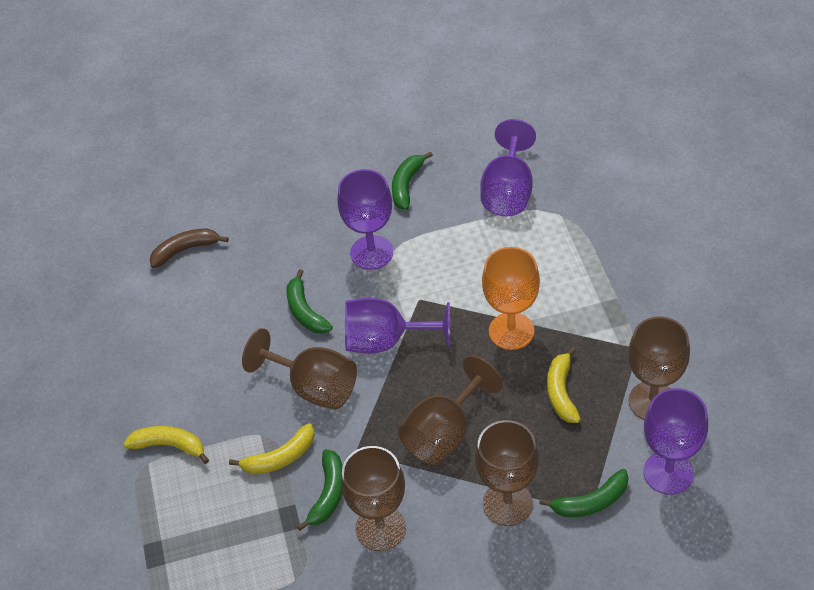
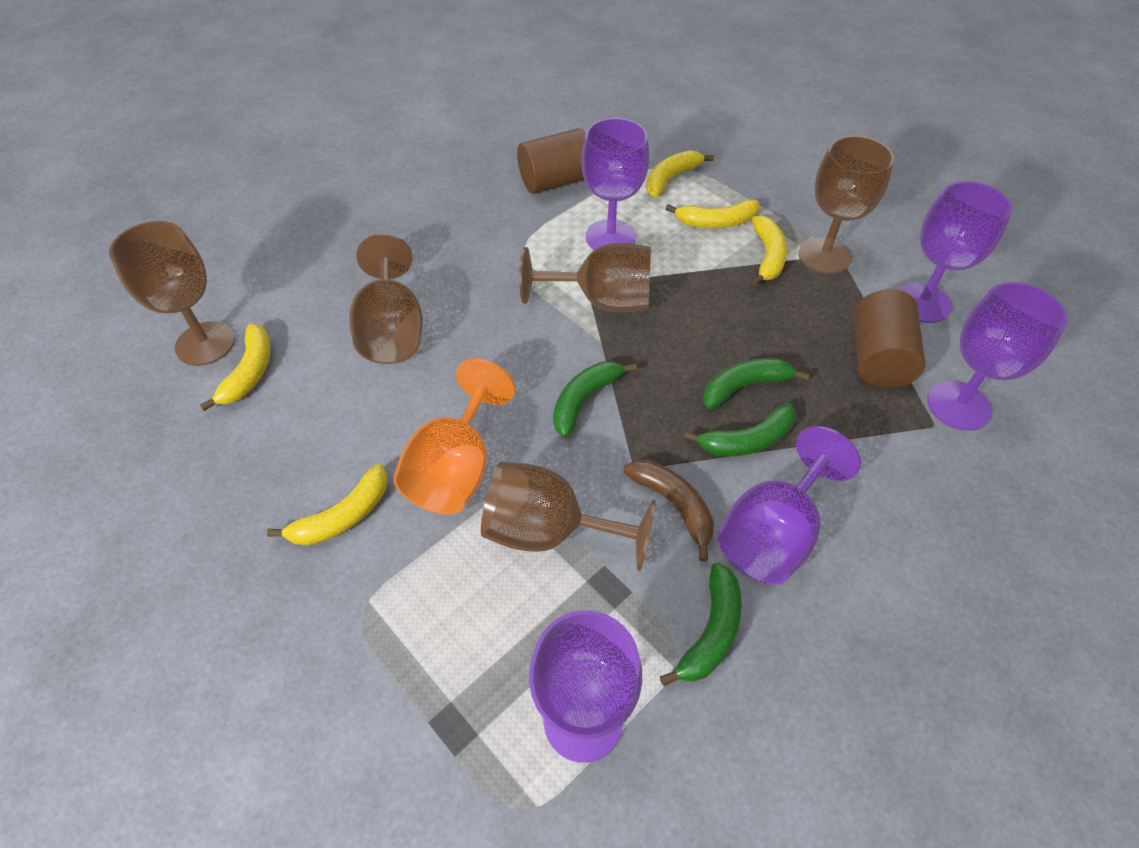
brown cylinder: 0 -> 2
purple goblet: 4 -> 5
yellow banana: 3 -> 5

